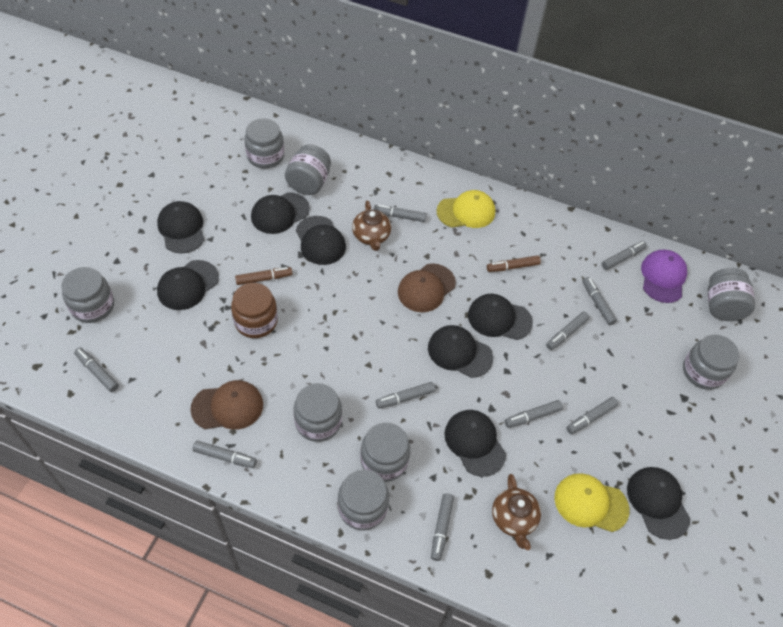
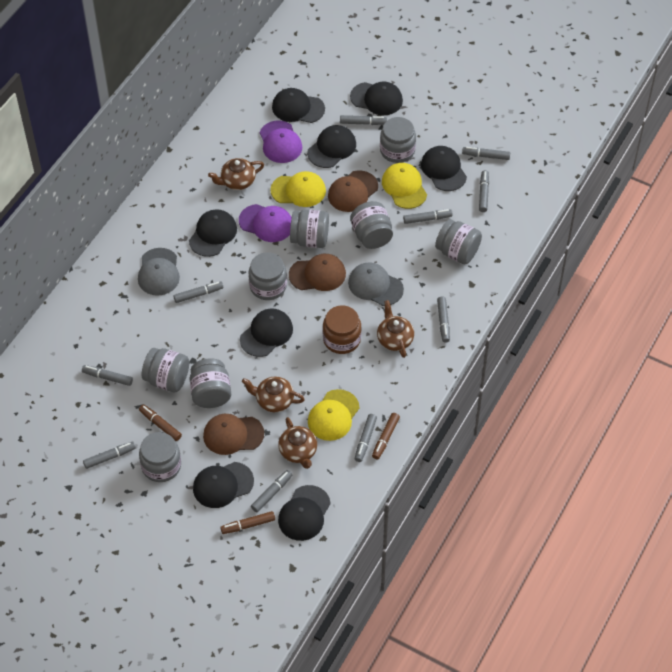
brown cap: 2 -> 3
brown marker: 2 -> 3
brown teapot: 2 -> 4
grey cap: 0 -> 2
purple cap: 1 -> 2
yellow cap: 2 -> 3

